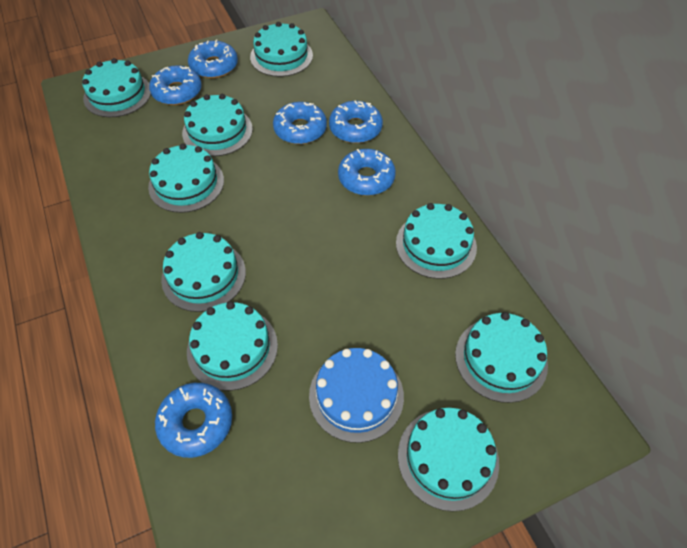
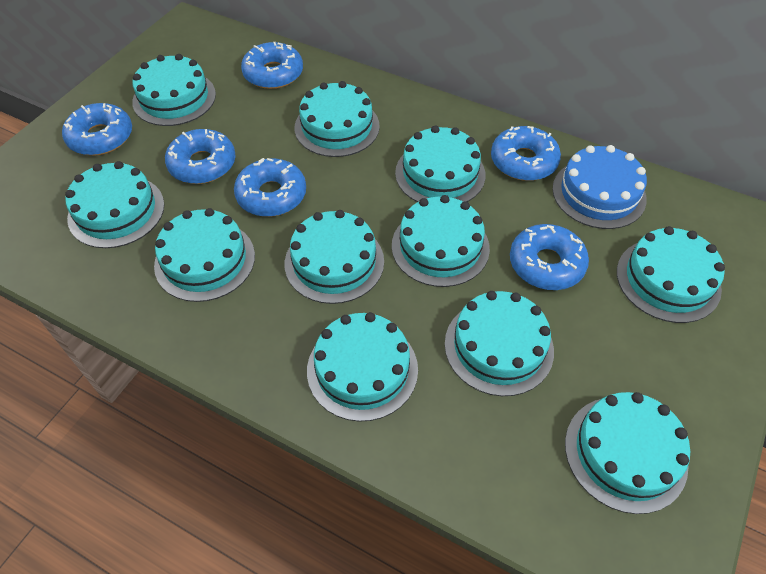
turquoise cake: 9 -> 11

